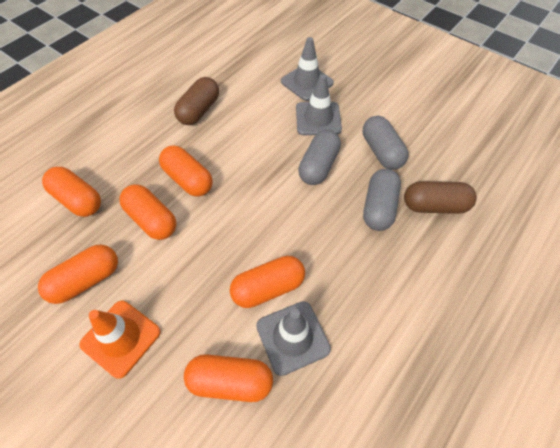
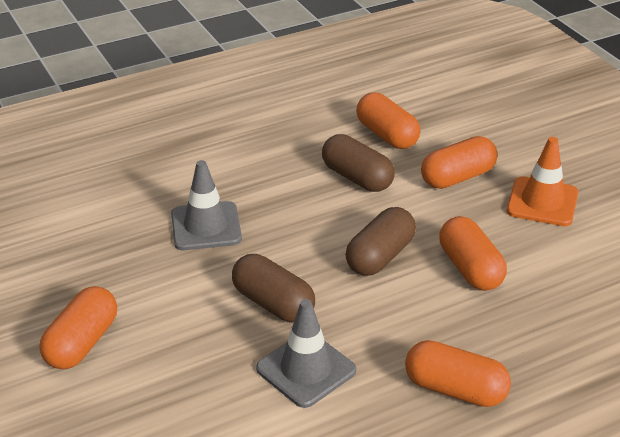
brown capsule: 2 -> 3
grey capsule: 3 -> 0
grey traffic cone: 3 -> 2
orange capsule: 6 -> 5

